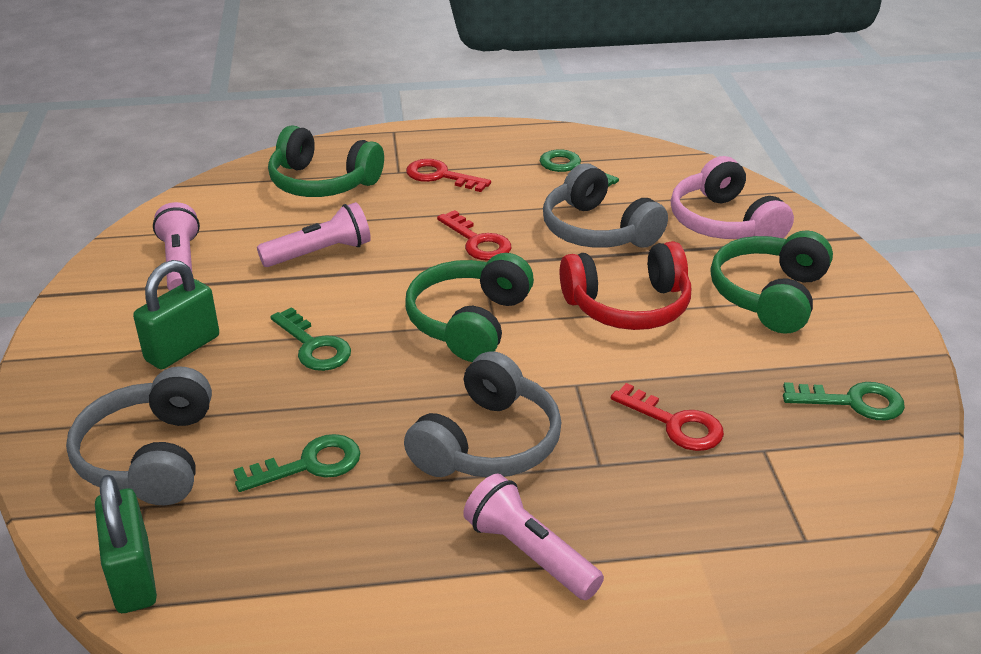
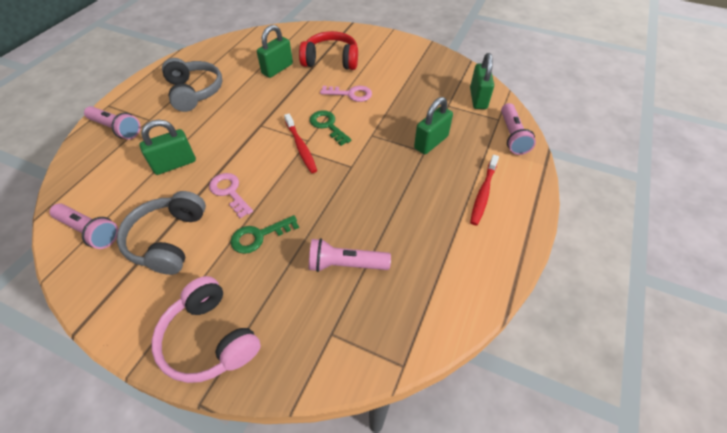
green headphones: 3 -> 0
green key: 4 -> 2
green padlock: 2 -> 4
grey headphones: 3 -> 2
pink flashlight: 3 -> 4
pink key: 0 -> 2
red key: 3 -> 0
red toothbrush: 0 -> 2

